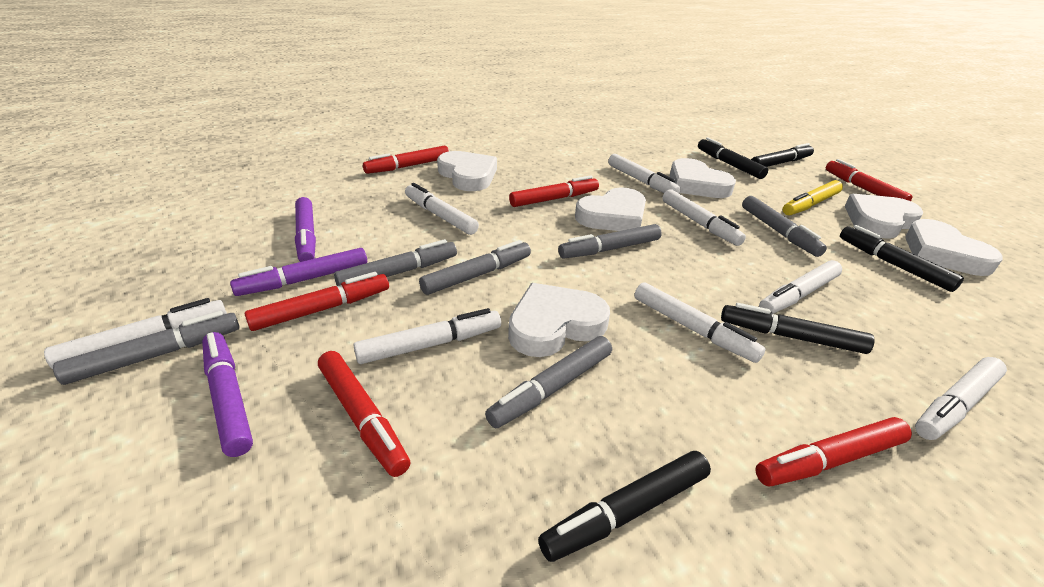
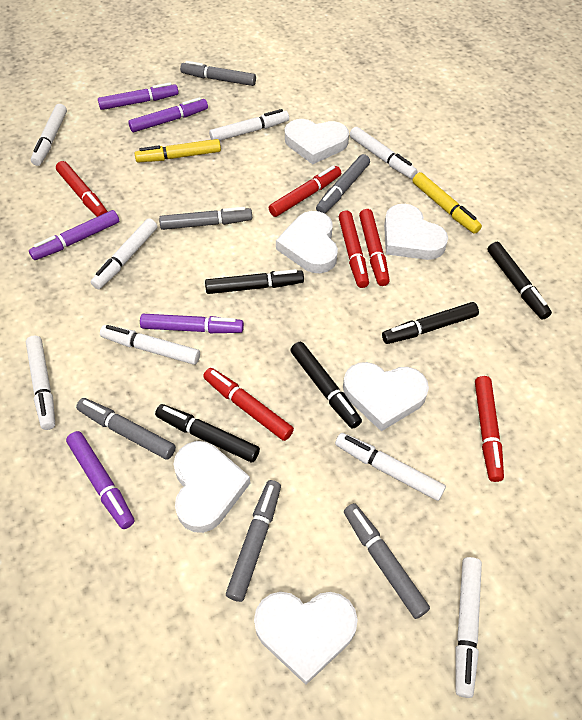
purple marker: 3 -> 5
yellow marker: 1 -> 2

